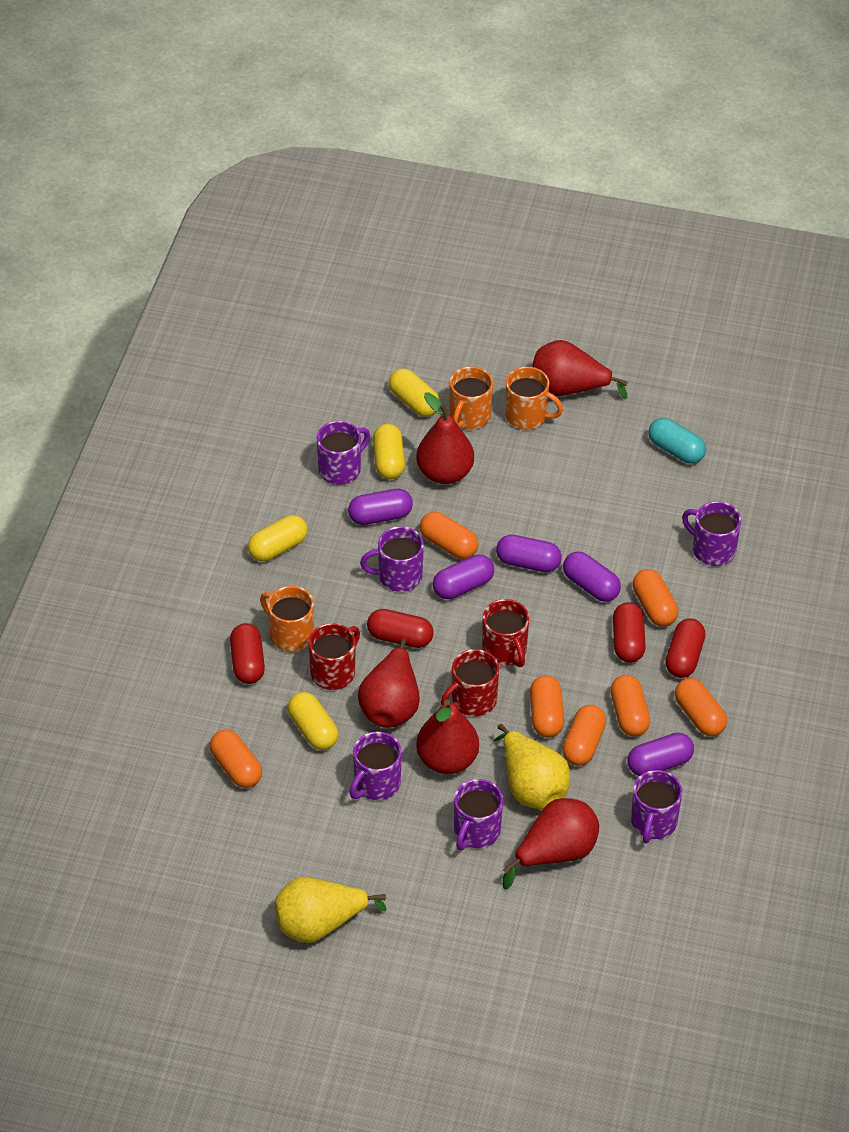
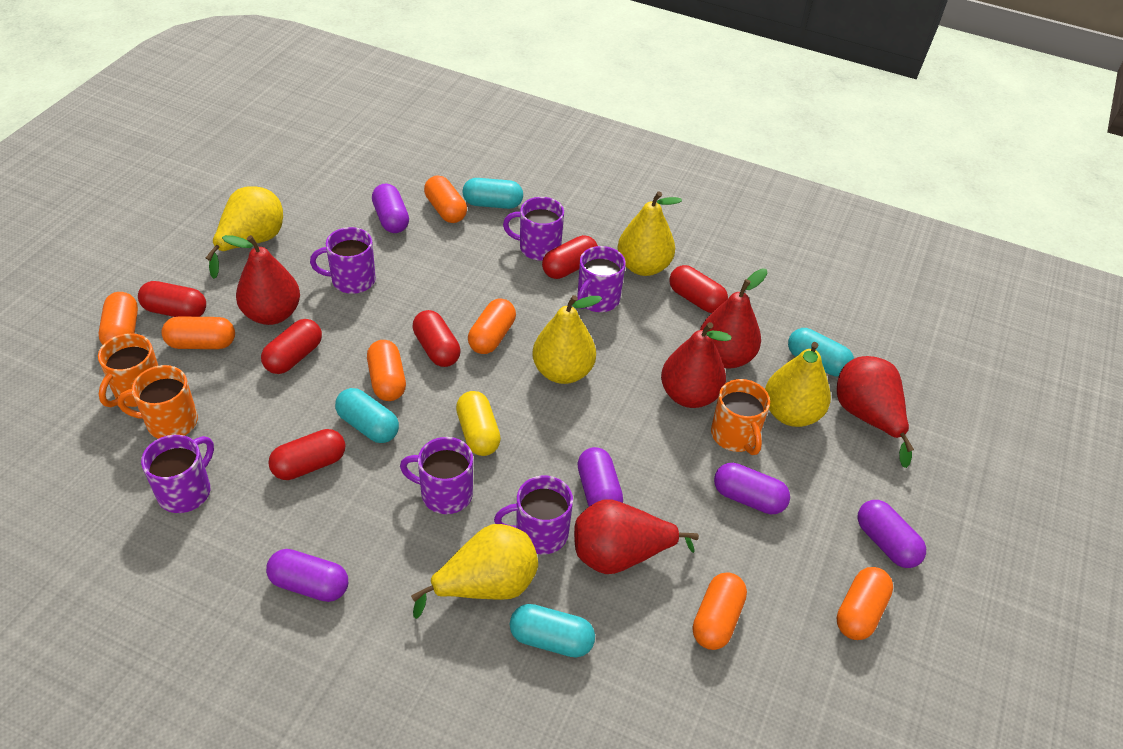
red capsule: 4 -> 6
red mug: 3 -> 0
turquoise capsule: 1 -> 4
yellow capsule: 4 -> 1
yellow pear: 2 -> 5

